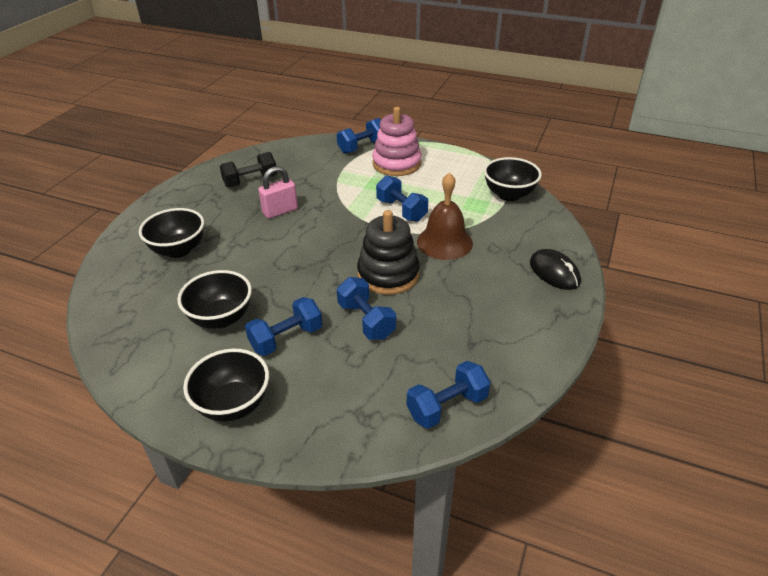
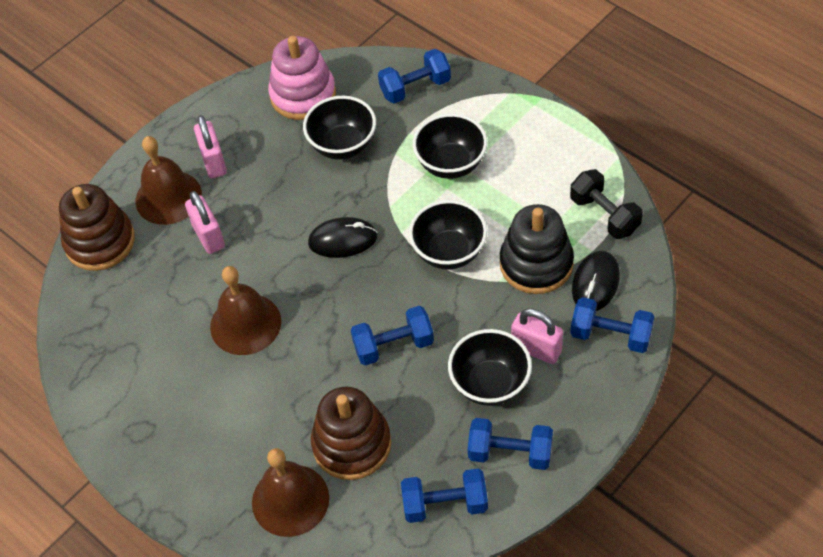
black mouse: 1 -> 2
brown bell: 1 -> 3
brown stacking toy: 0 -> 2
pink padlock: 1 -> 3

